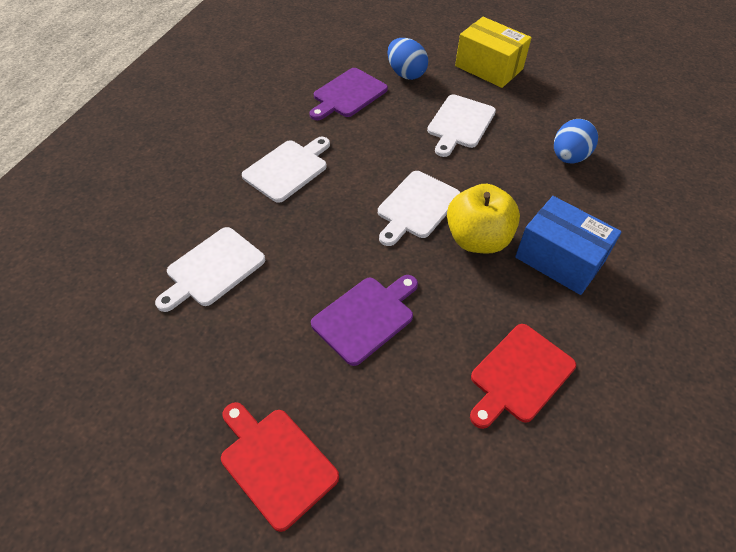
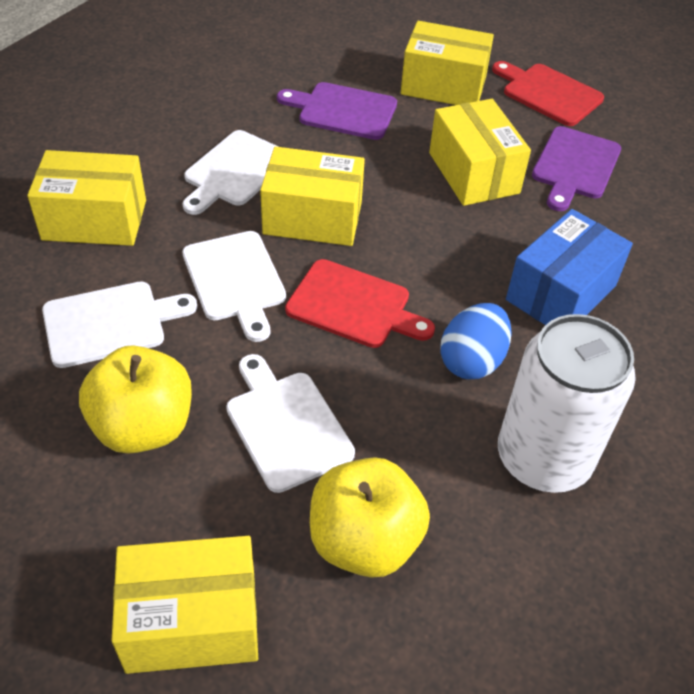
blue egg: 2 -> 1
white can: 0 -> 1
yellow apple: 1 -> 2
yellow box: 1 -> 5

